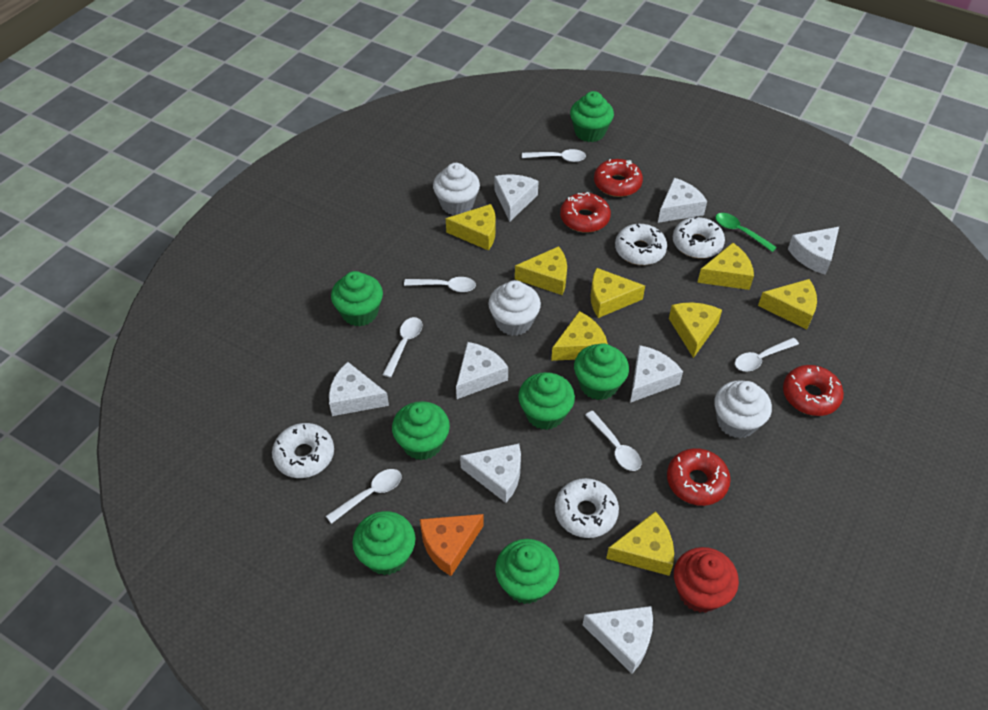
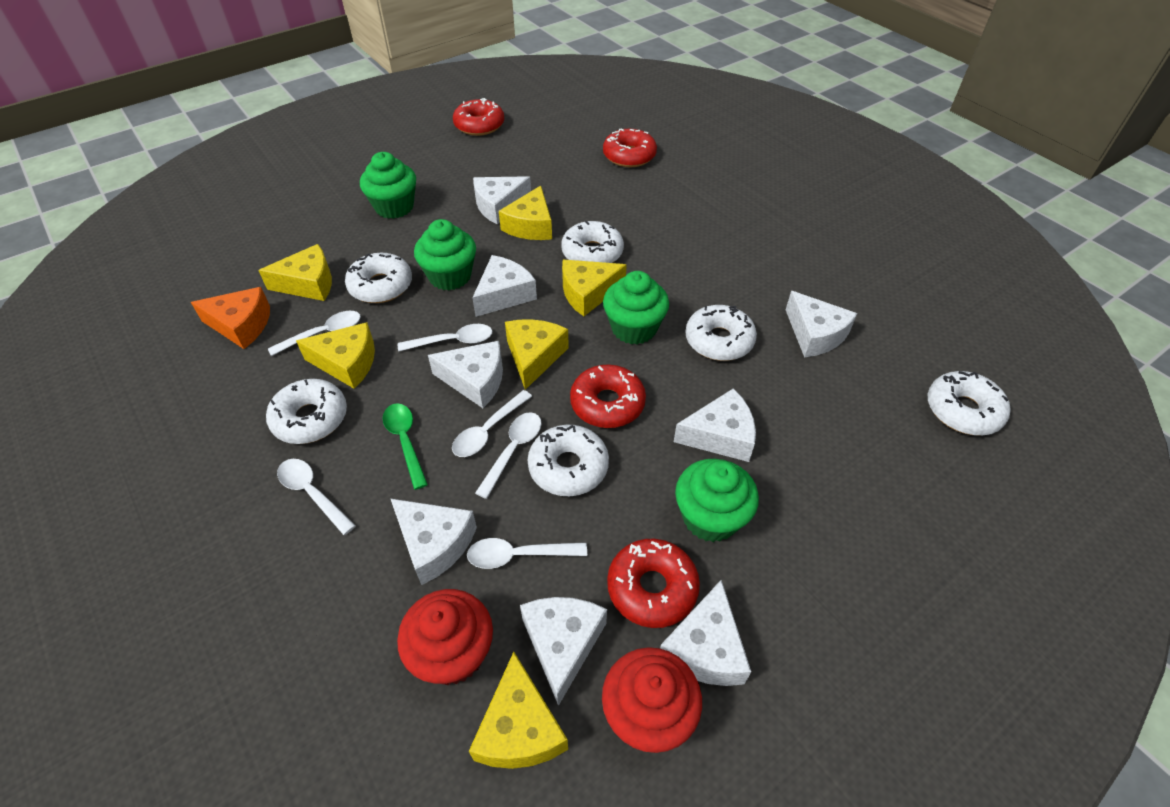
green cupcake: 7 -> 4
red cupcake: 1 -> 2
white cupcake: 3 -> 0
white donut: 4 -> 6
yellow cheese: 8 -> 6

